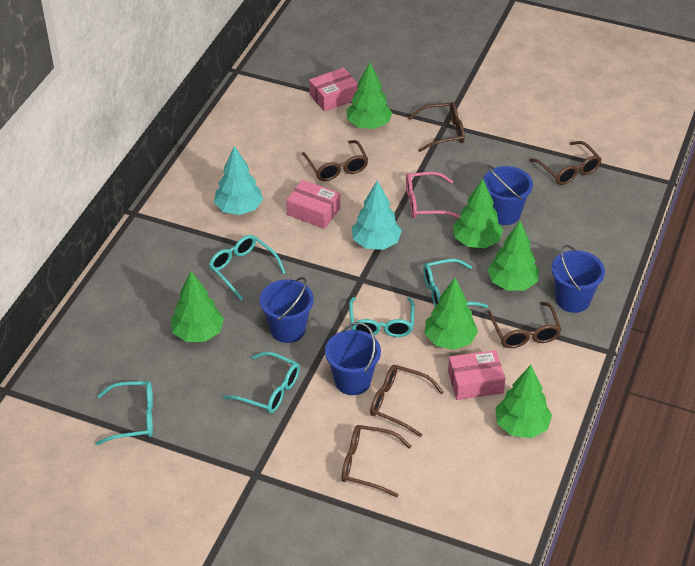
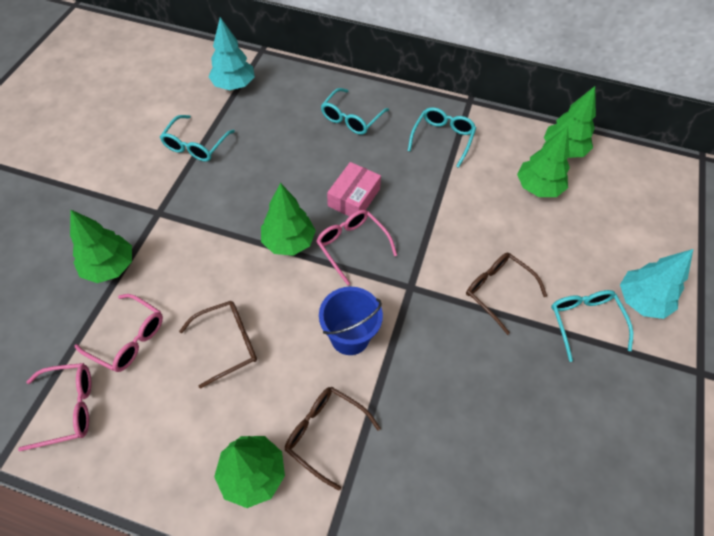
blue bucket: 4 -> 1
brown glasses: 6 -> 3
green tree: 6 -> 5
pink box: 3 -> 1
pink glasses: 1 -> 3
turquoise glasses: 5 -> 4

